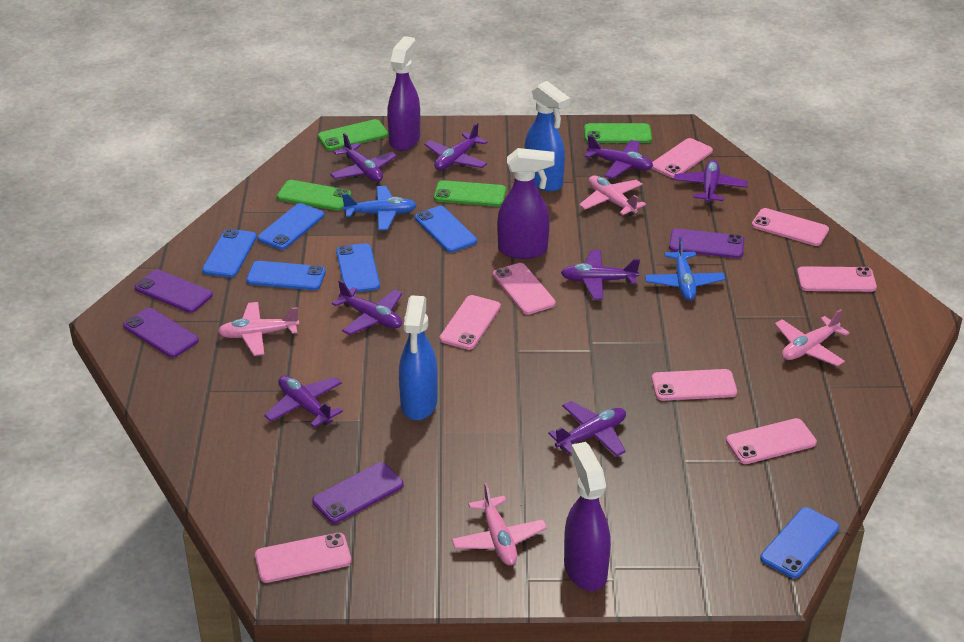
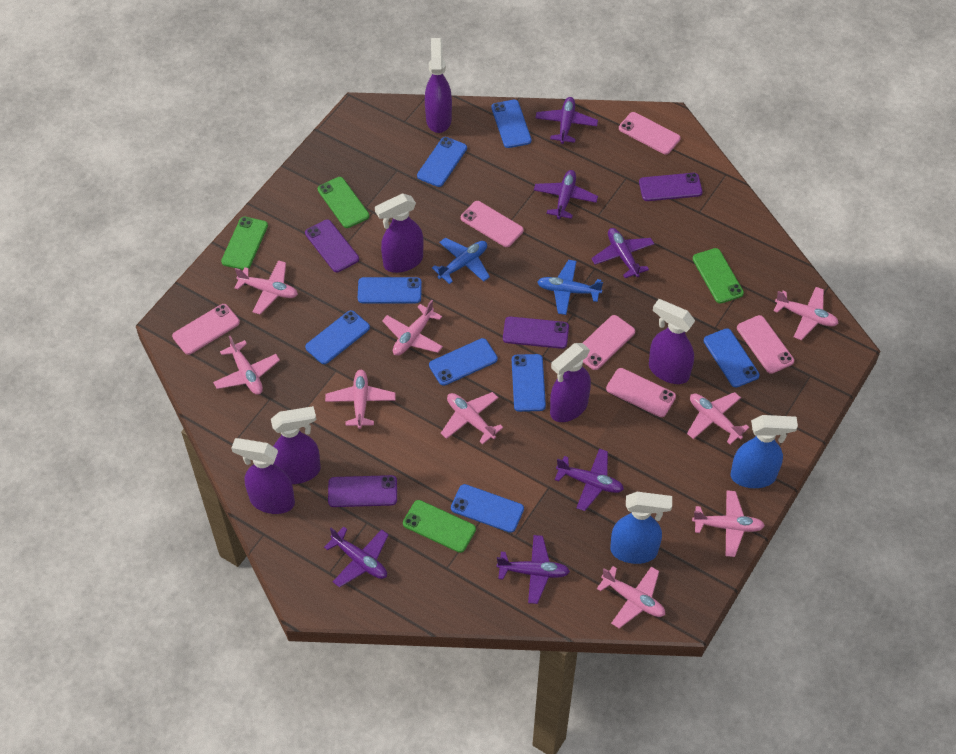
blue phone: 6 -> 8
pink phone: 8 -> 6
pink plane: 4 -> 9
purple plane: 8 -> 6
purple spray bottle: 3 -> 6

